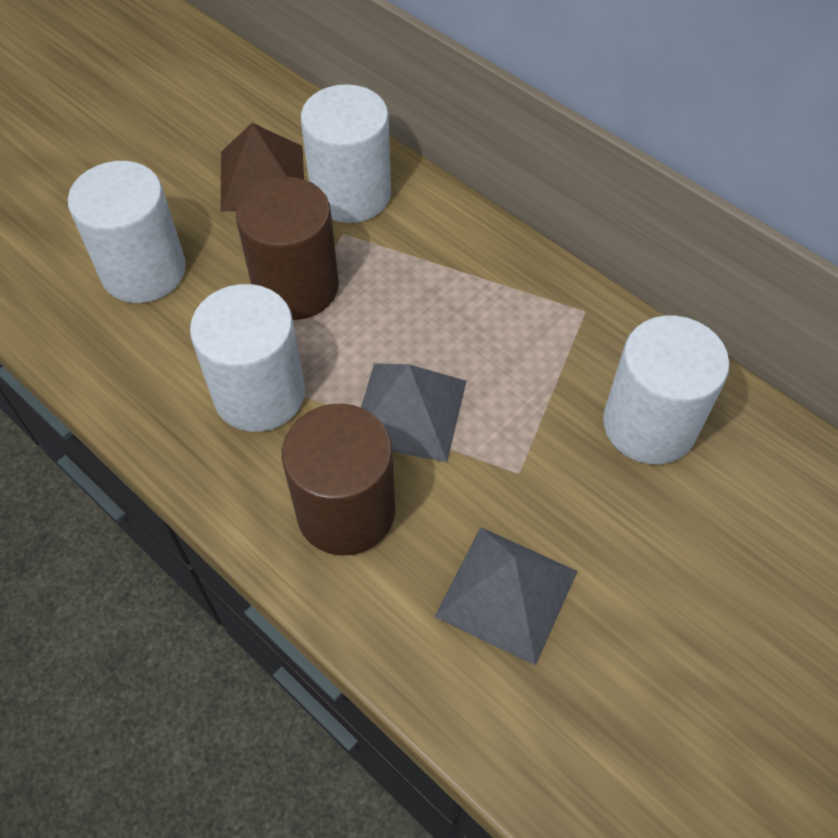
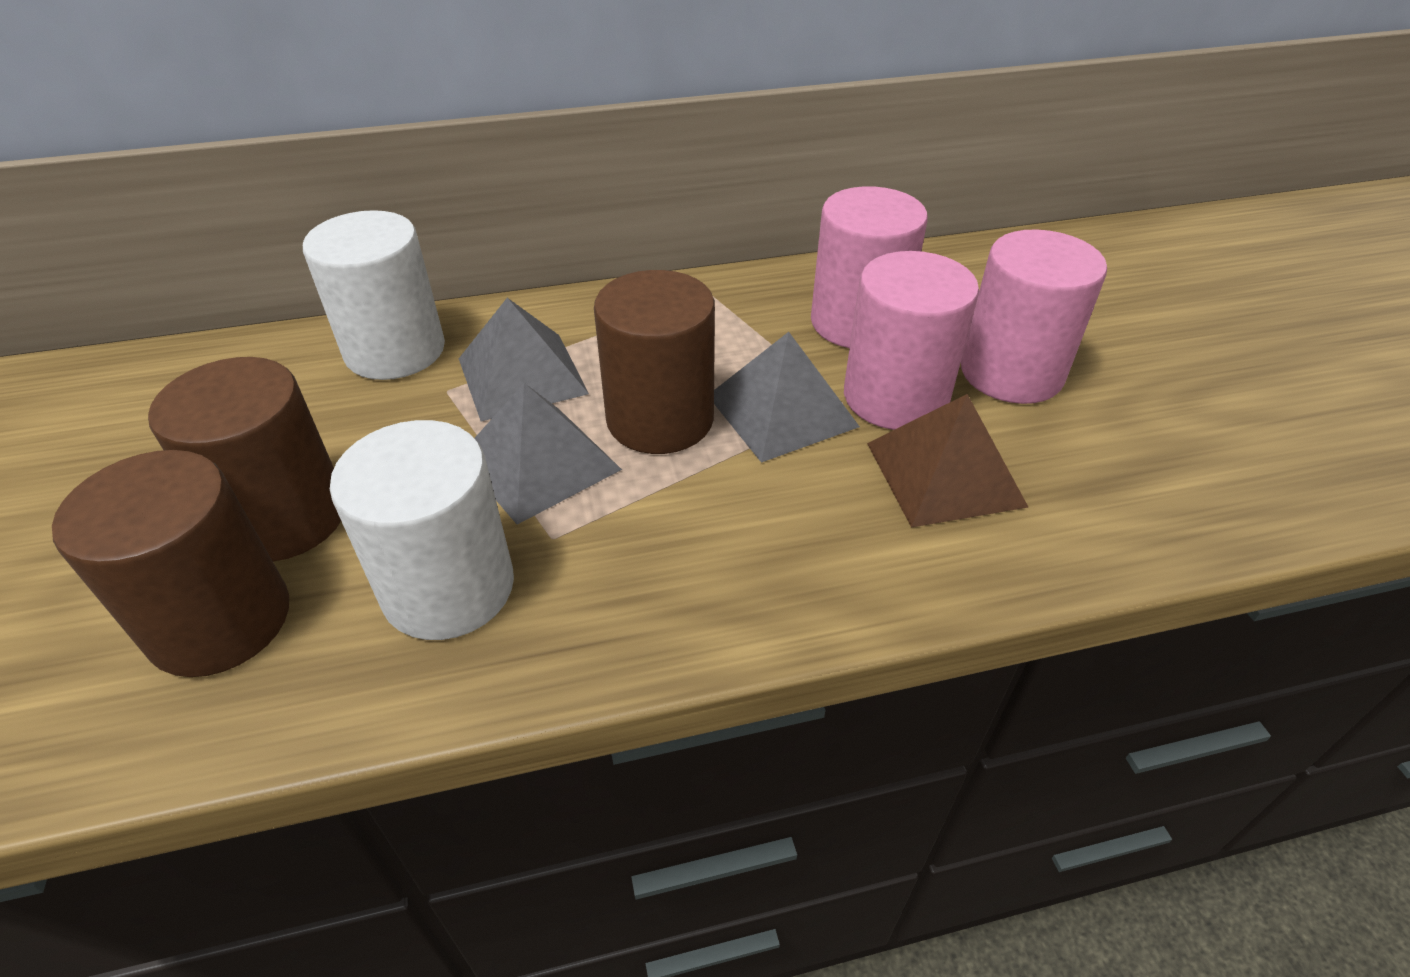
brown cylinder: 2 -> 3
grey pyramid: 2 -> 3
pink cylinder: 0 -> 3
white cylinder: 4 -> 2

